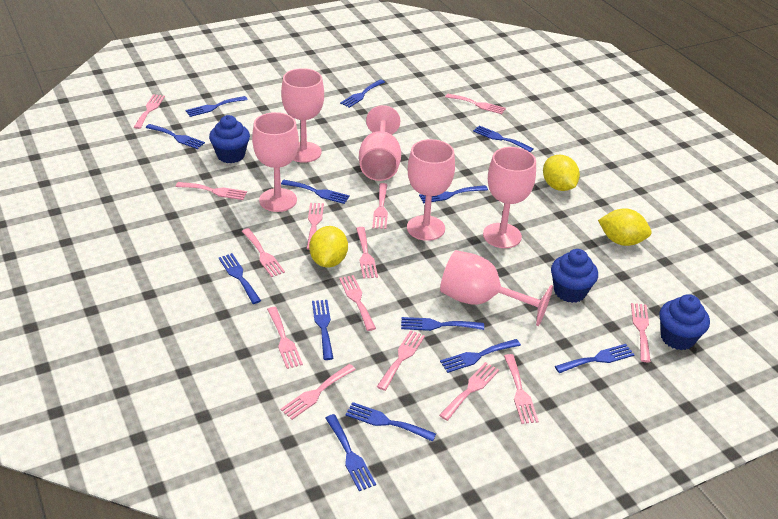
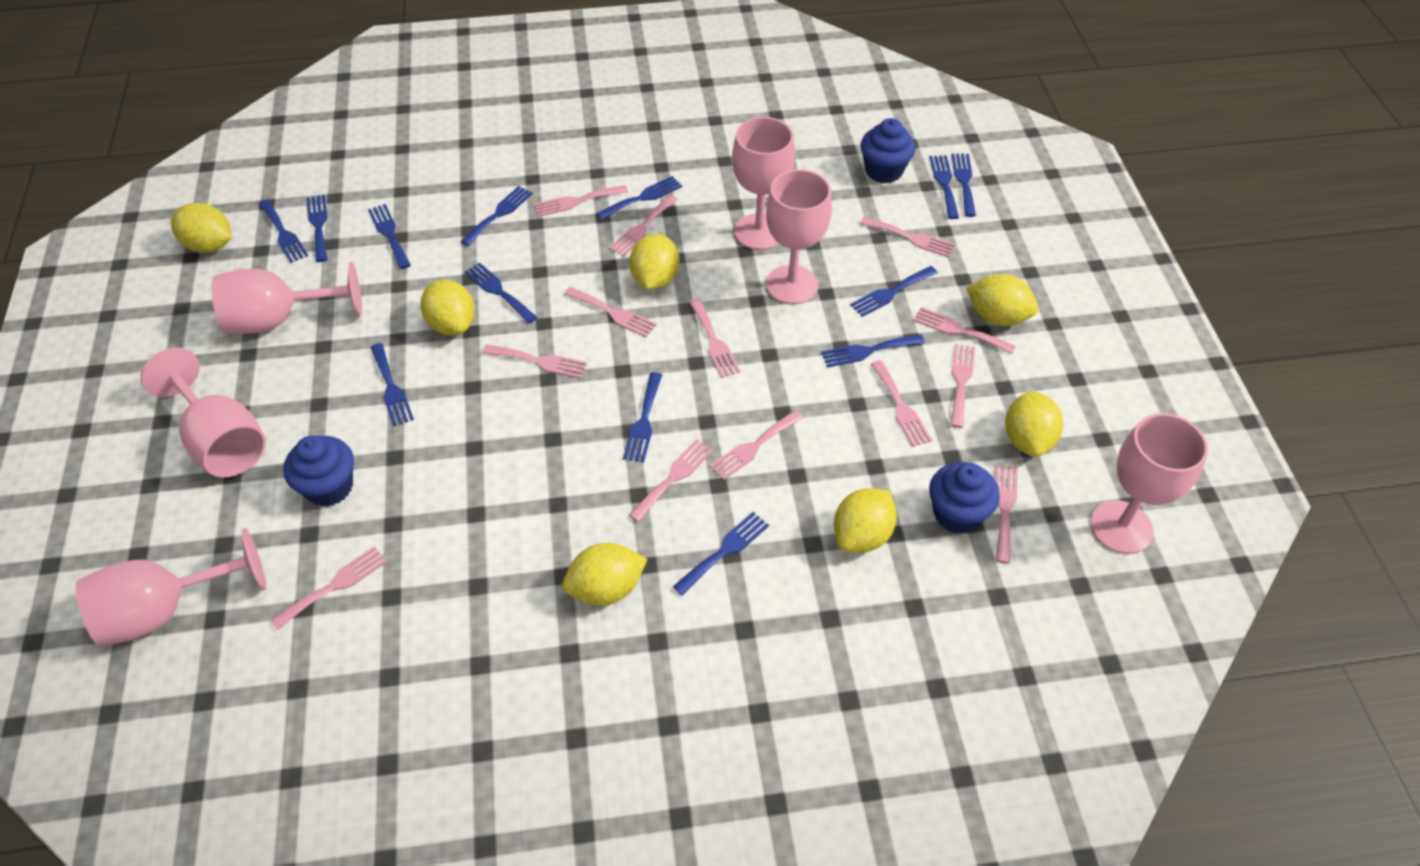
pink fork: 14 -> 13
yellow lemon: 3 -> 7

